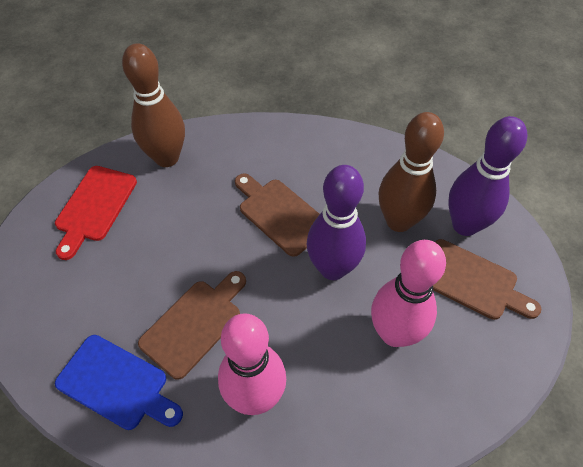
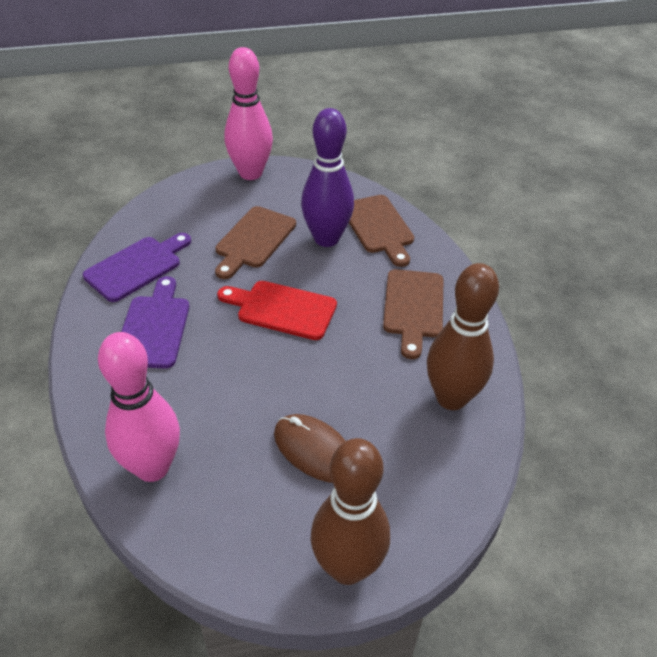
blue cutting board: 1 -> 0
brown mouse: 0 -> 1
purple bowling pin: 2 -> 1
purple cutting board: 0 -> 2

